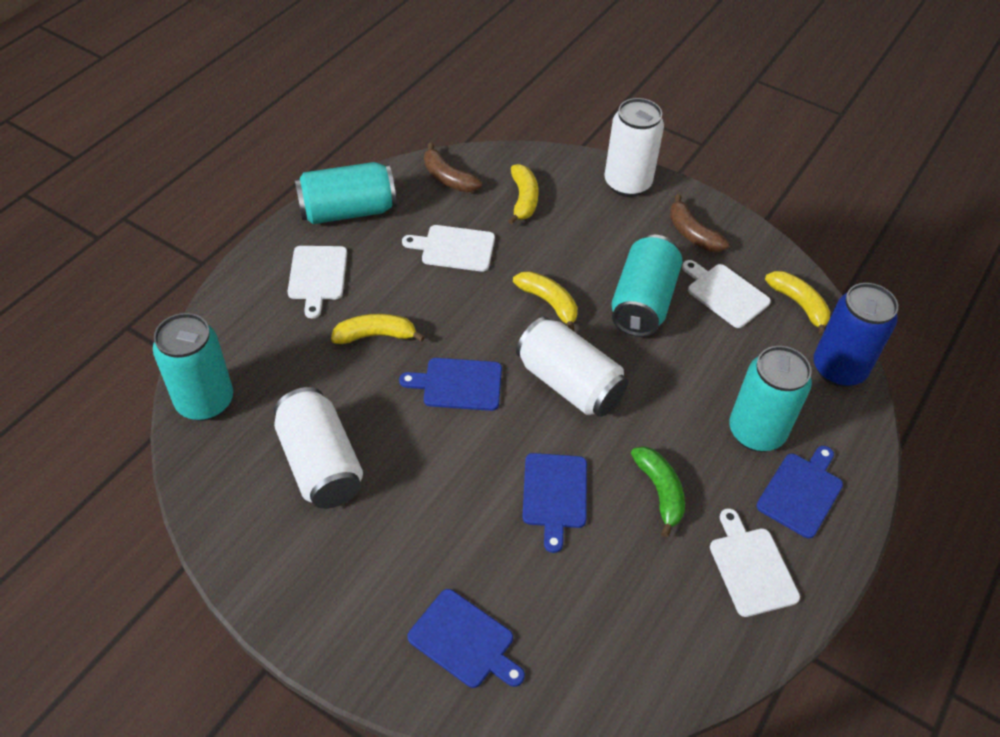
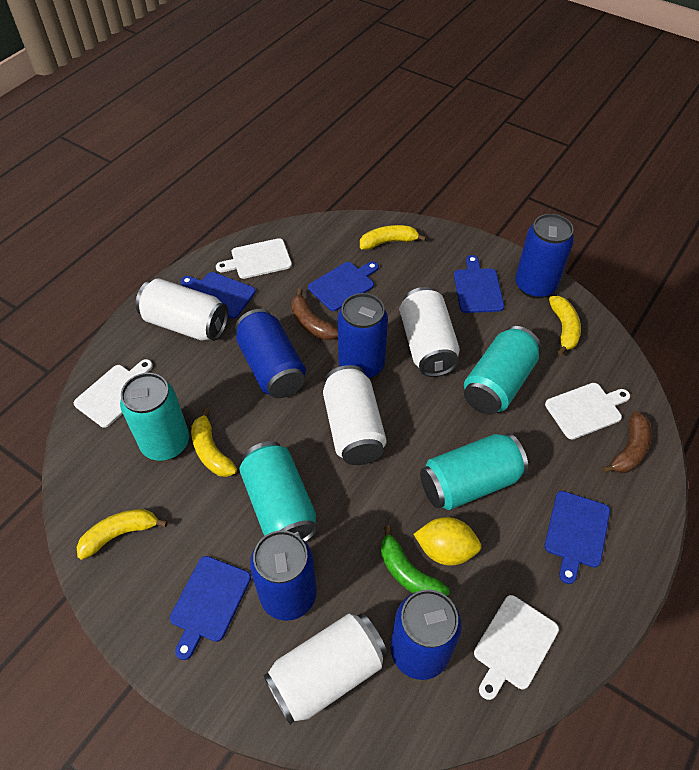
blue can: 1 -> 5
blue cutting board: 4 -> 5
white can: 3 -> 4
yellow lemon: 0 -> 1

